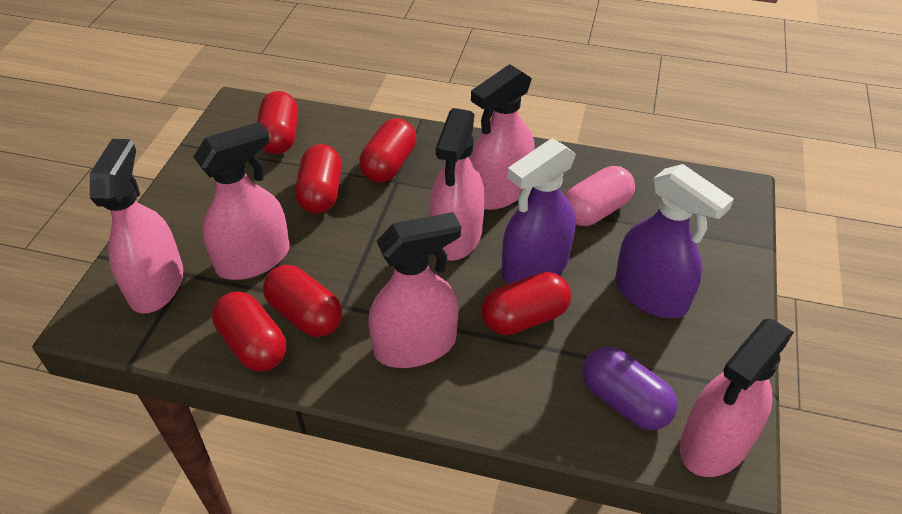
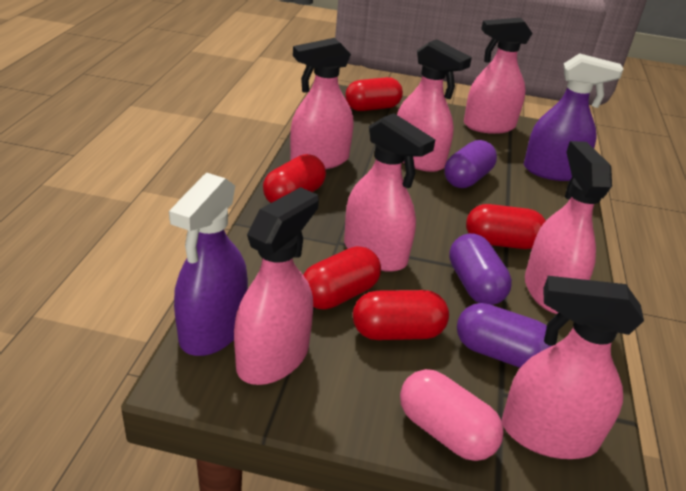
pink spray bottle: 6 -> 7
purple capsule: 1 -> 3
red capsule: 6 -> 5

